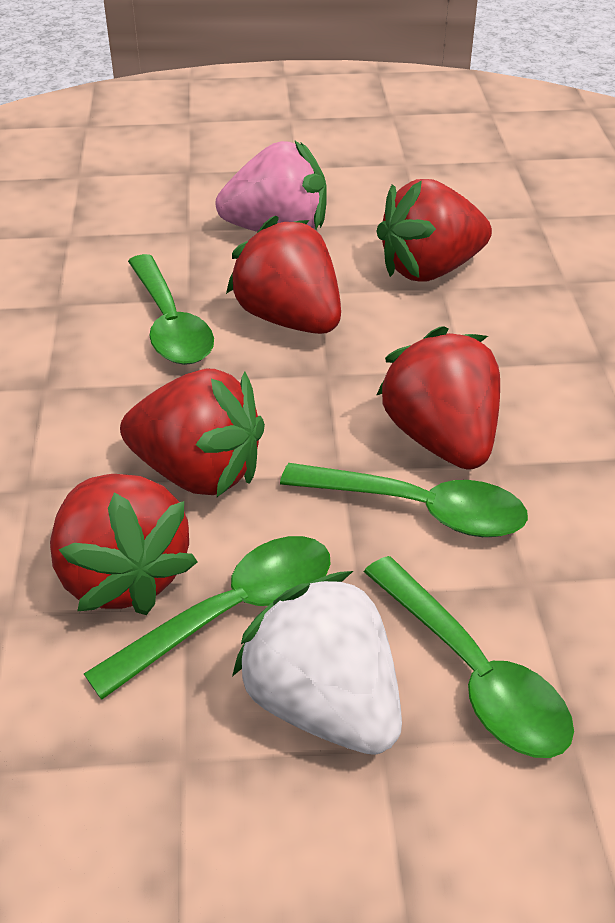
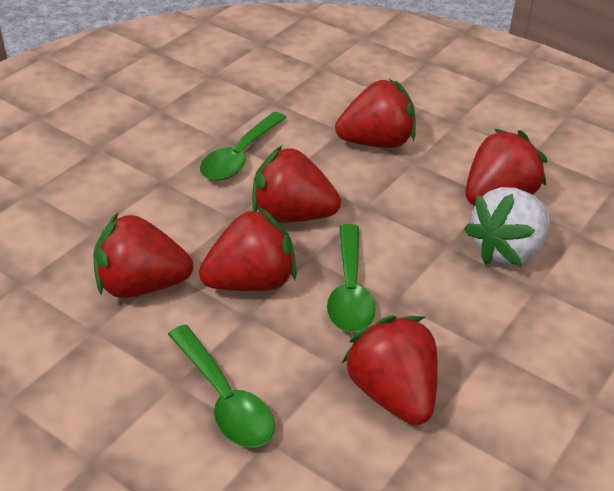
green spoon: 4 -> 3
pink strawberry: 1 -> 0
red strawberry: 5 -> 6

